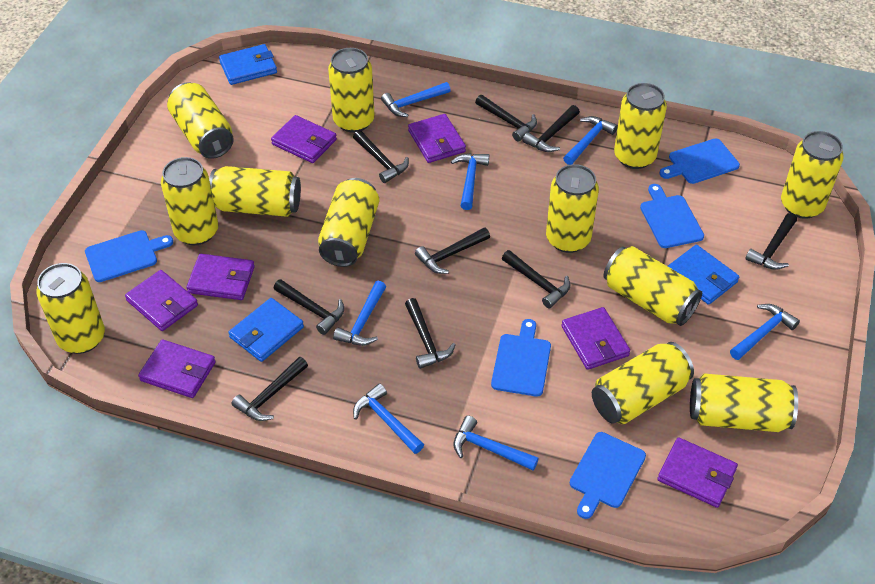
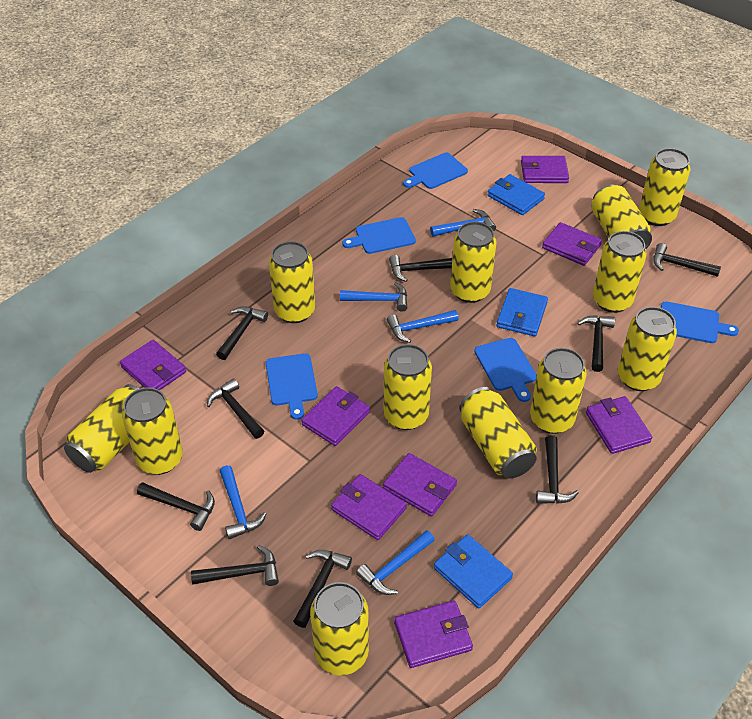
blue hammer: 7 -> 5
purple wallet: 7 -> 8

